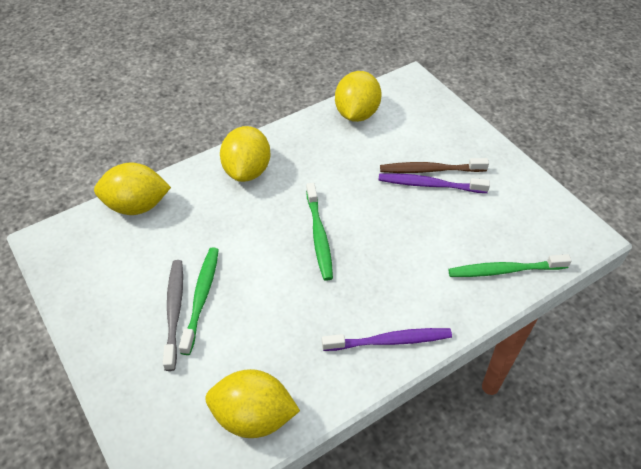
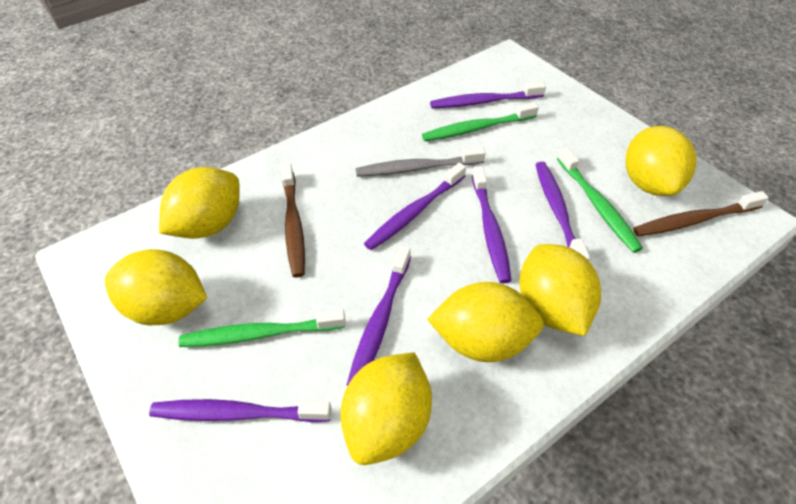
brown toothbrush: 1 -> 2
purple toothbrush: 2 -> 6
yellow lemon: 4 -> 6

